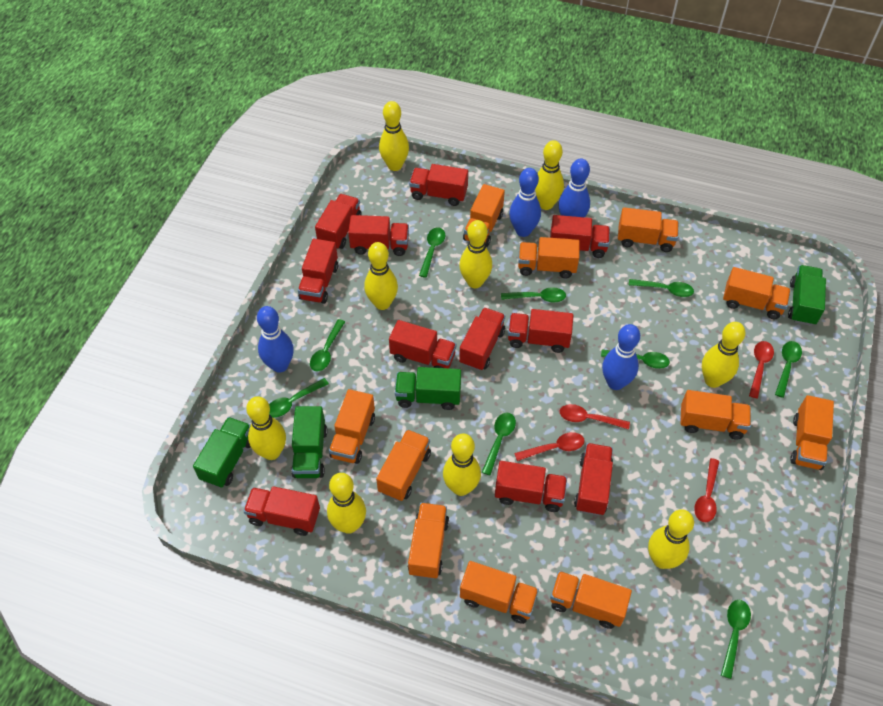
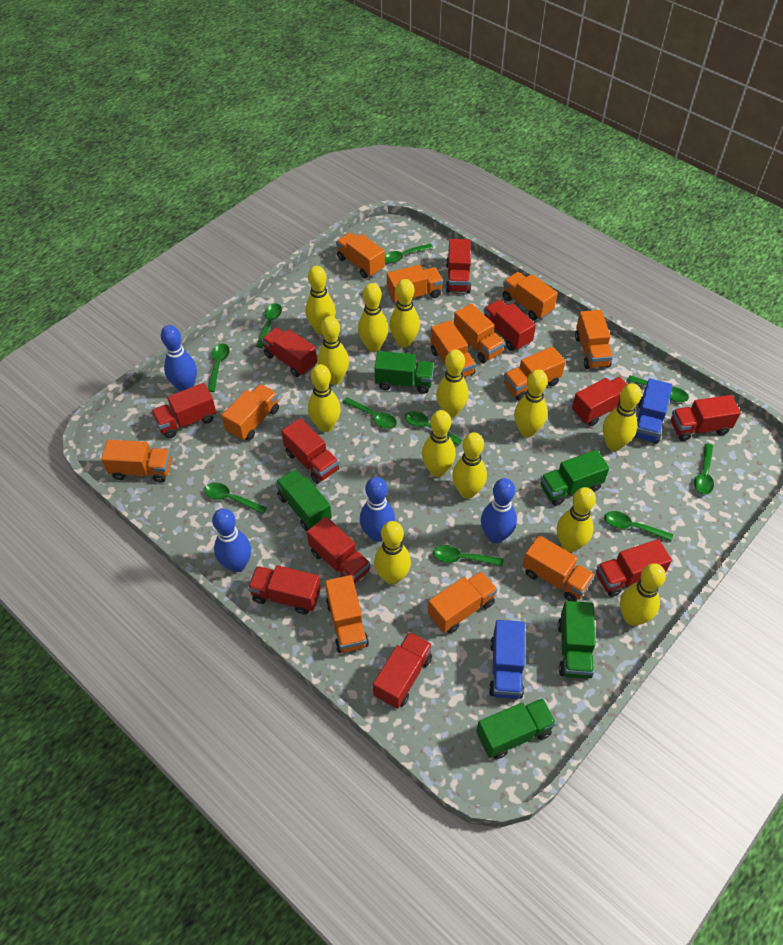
blue truck: 0 -> 2
green spoon: 9 -> 10
green truck: 4 -> 5
orange truck: 11 -> 12
red spoon: 4 -> 0
yellow bowling pin: 9 -> 13

